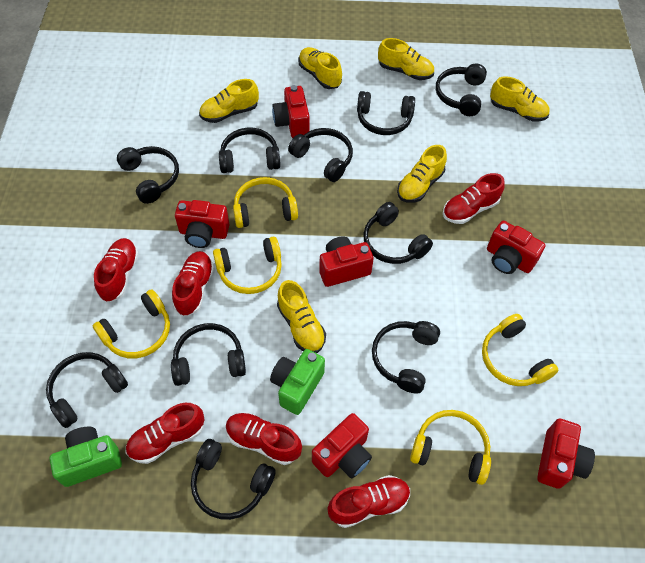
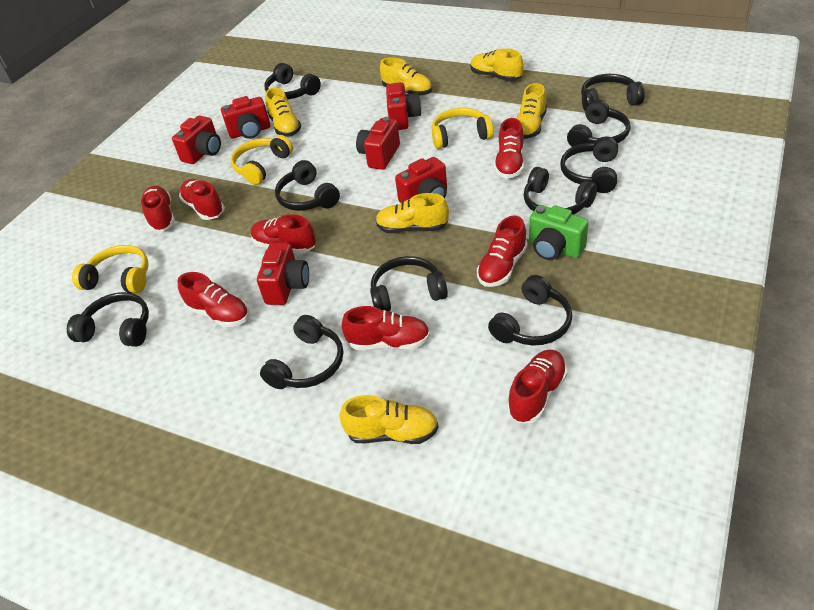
green camera: 2 -> 1
red shoe: 6 -> 8
yellow headphones: 5 -> 3

